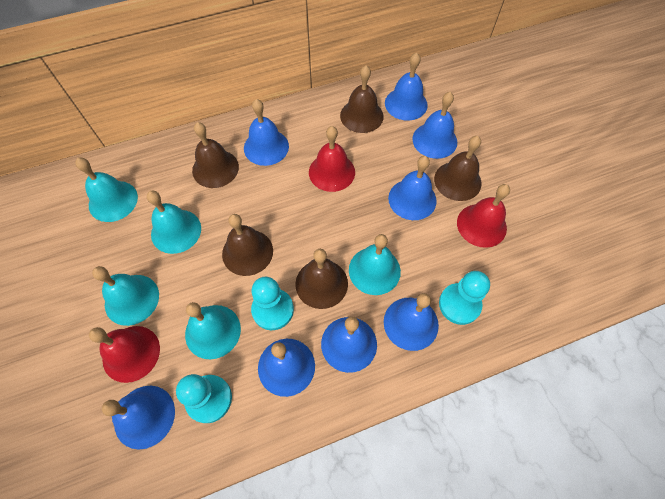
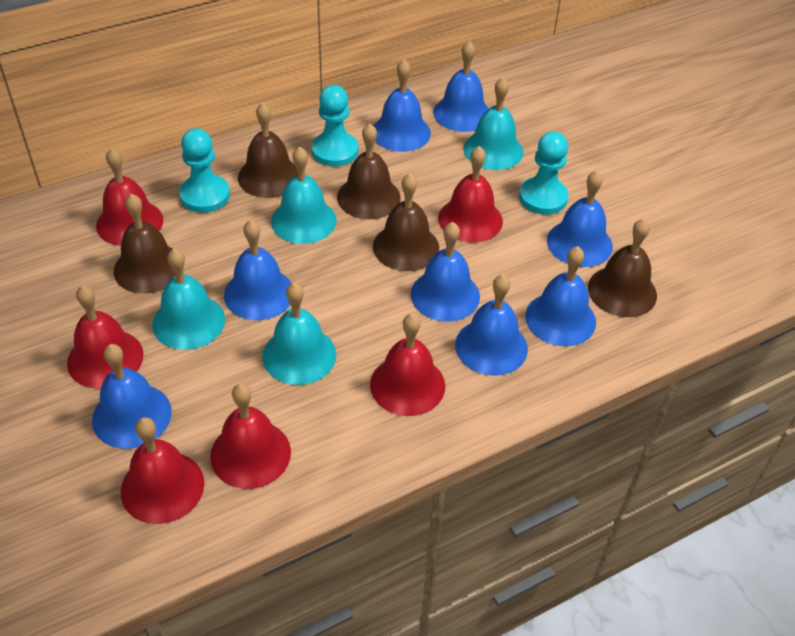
red bell: 3 -> 6
turquoise bell: 5 -> 4

